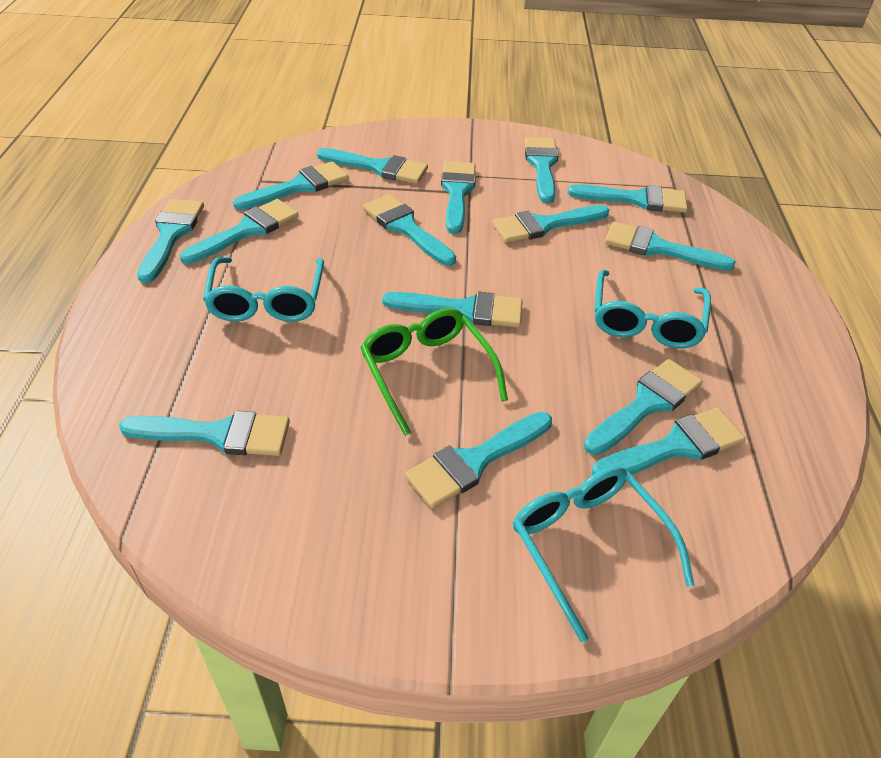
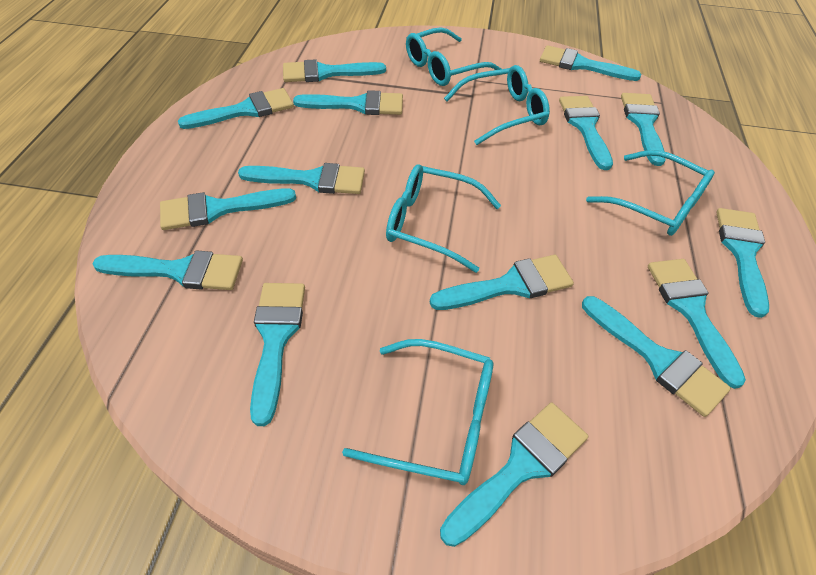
green glasses: 1 -> 0
turquoise glasses: 3 -> 5

